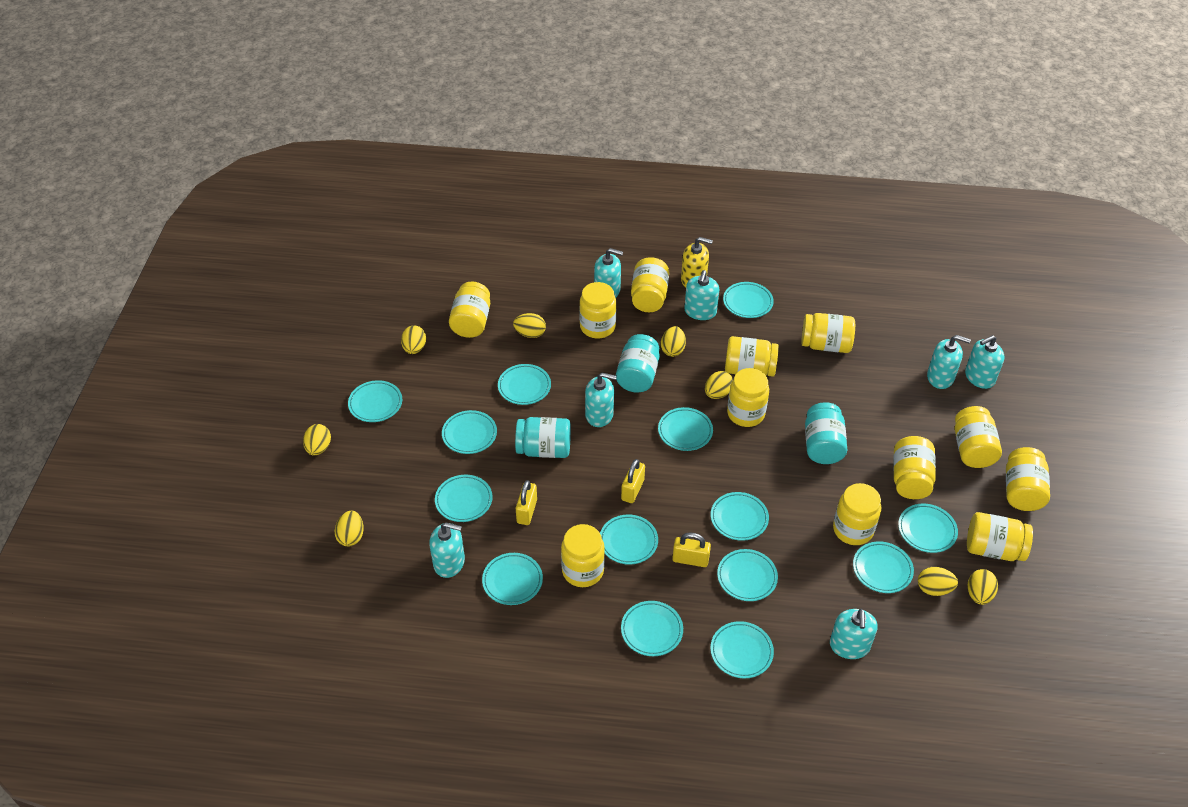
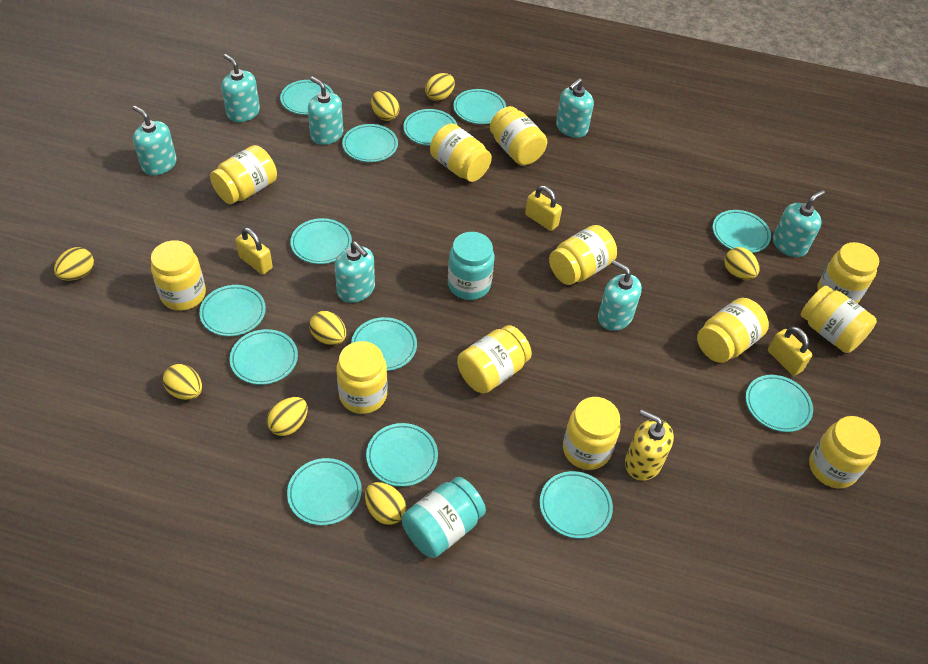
turquoise jar: 3 -> 2
turquoise plate: 14 -> 13

